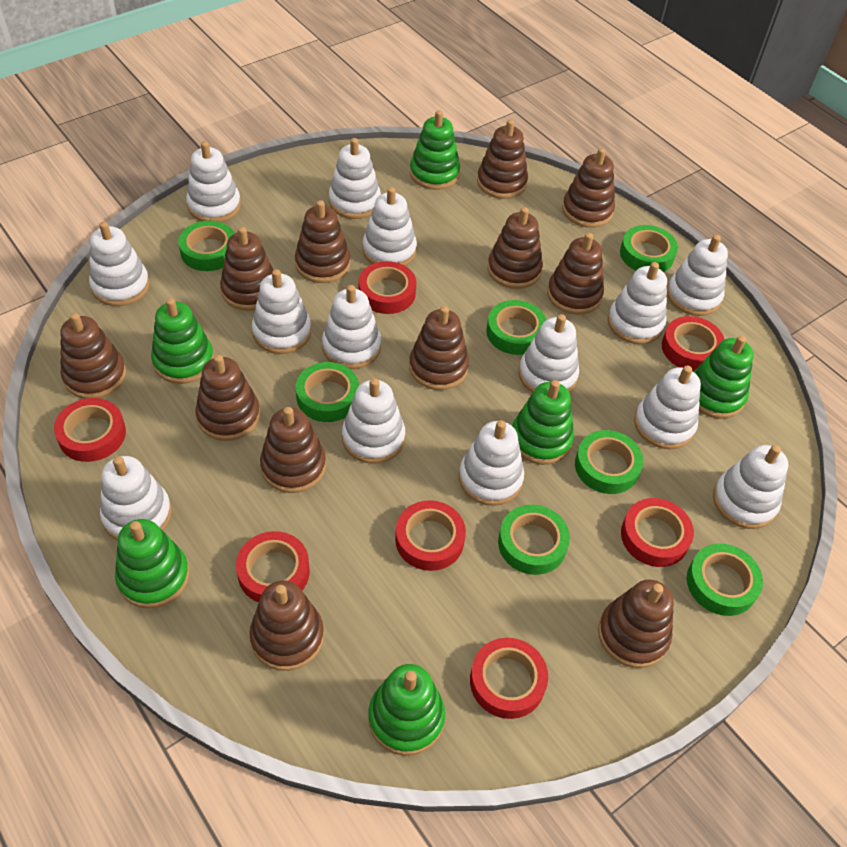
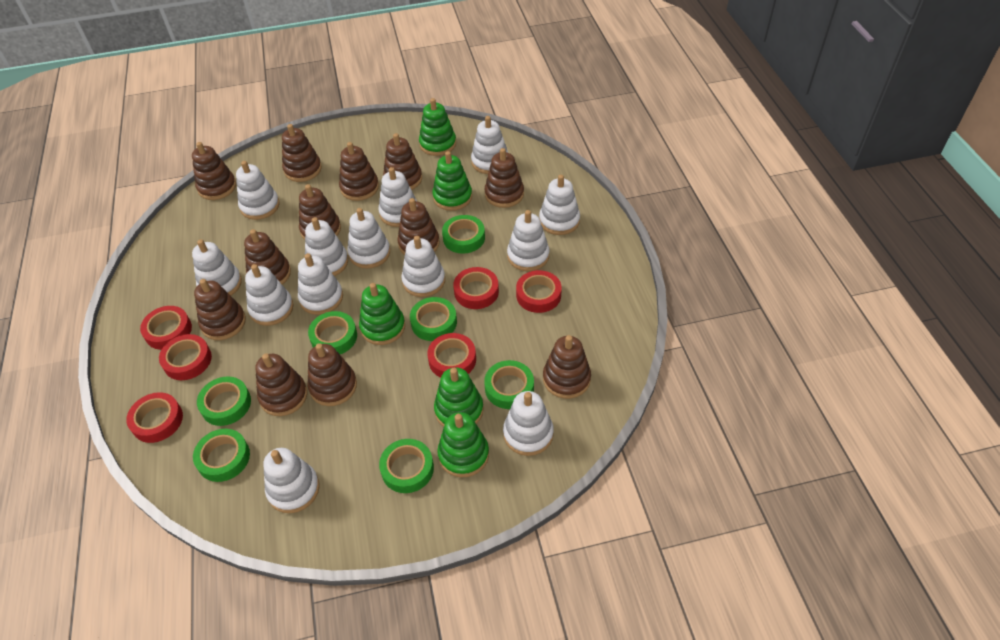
green stacking toy: 6 -> 5
red tape: 7 -> 6
white stacking toy: 14 -> 13

